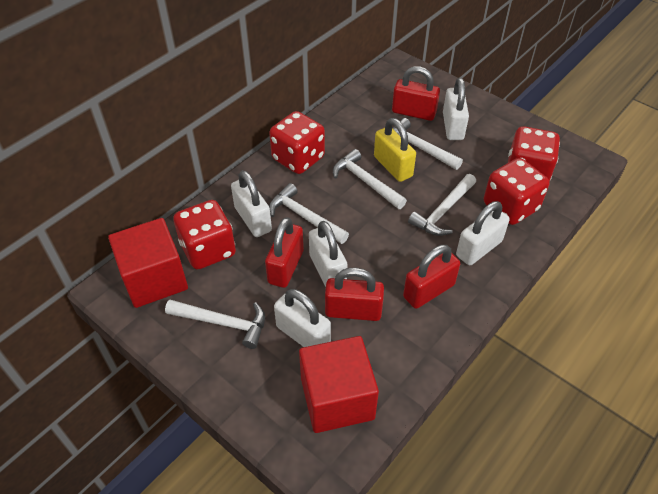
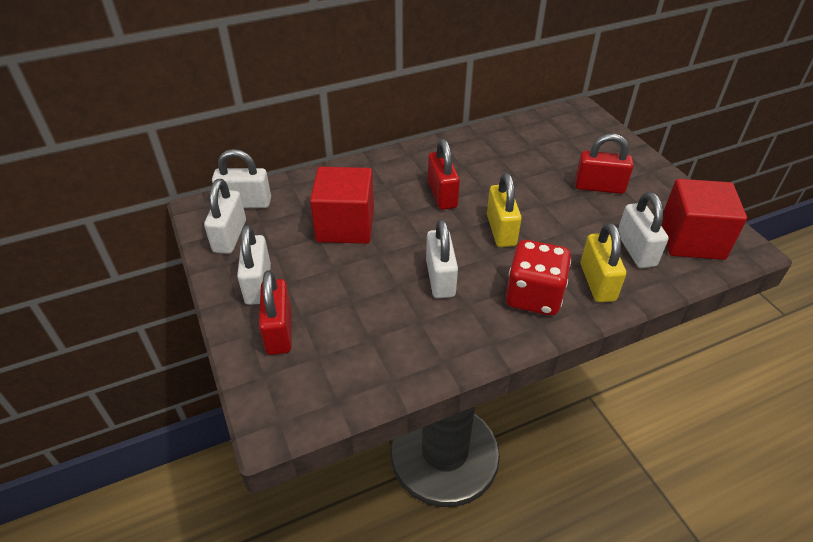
red dice: 4 -> 1
red padlock: 4 -> 3
white hammer: 5 -> 0
yellow padlock: 1 -> 2

